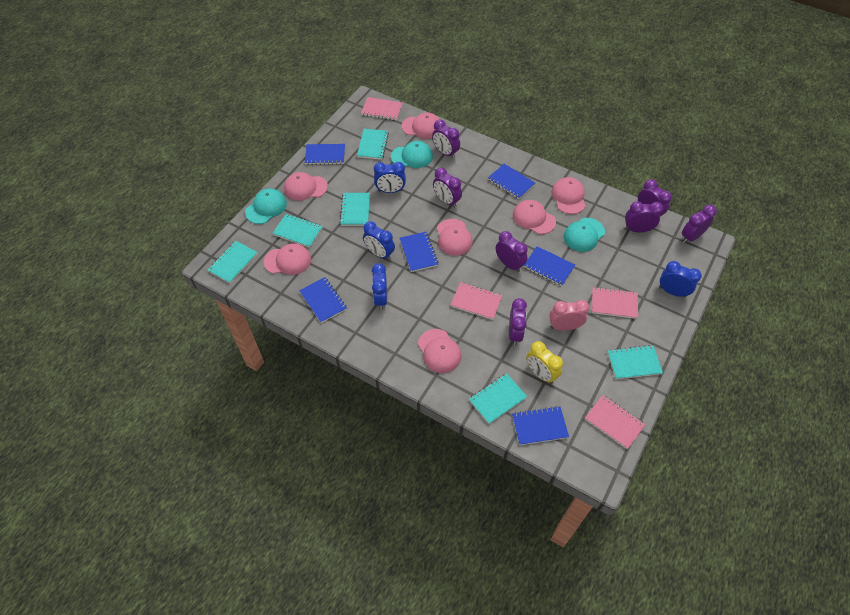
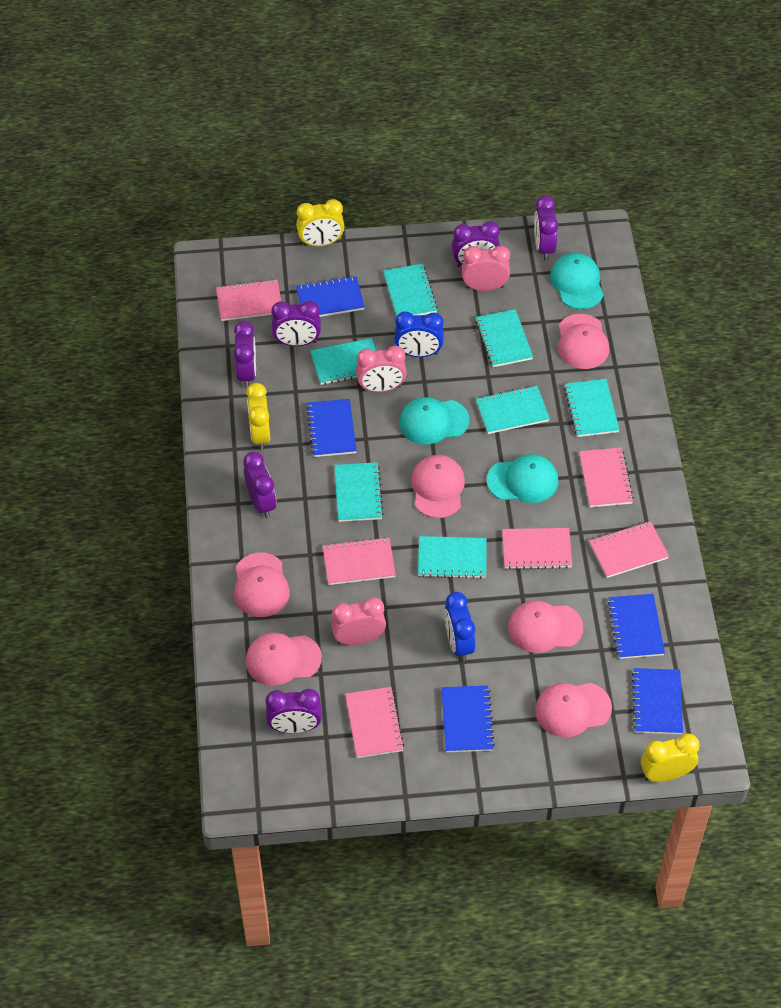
blue clock: 4 -> 2
blue notebook: 6 -> 5
pink cap: 7 -> 6
pink clock: 1 -> 3
pink notebook: 4 -> 6
purple clock: 7 -> 6
turquoise notebook: 6 -> 7
yellow clock: 1 -> 3

